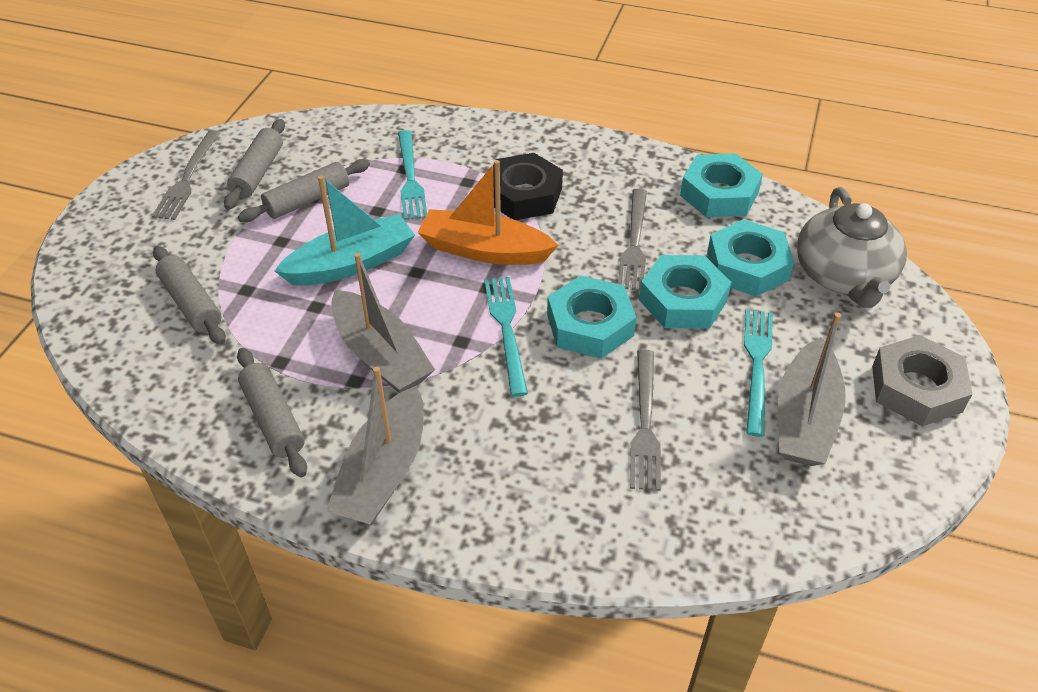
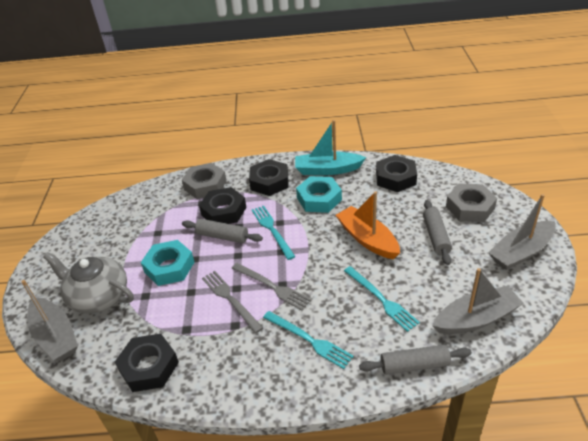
black nut: 1 -> 4
grey fork: 3 -> 2
grey nut: 1 -> 2
grey rolling pin: 4 -> 3
turquoise nut: 4 -> 2

